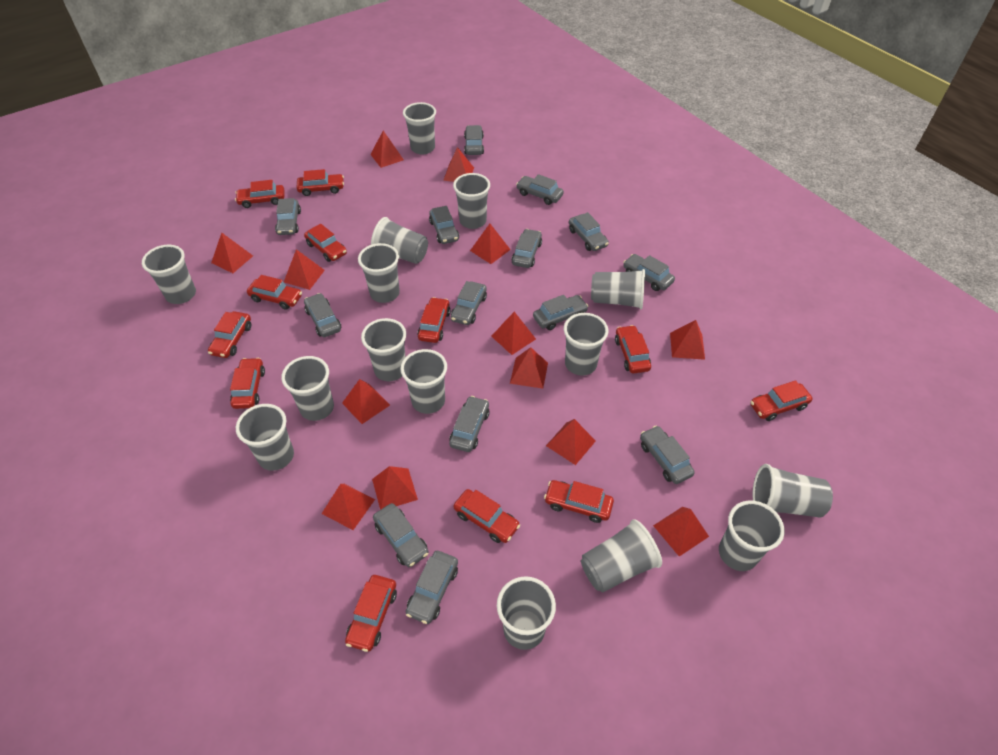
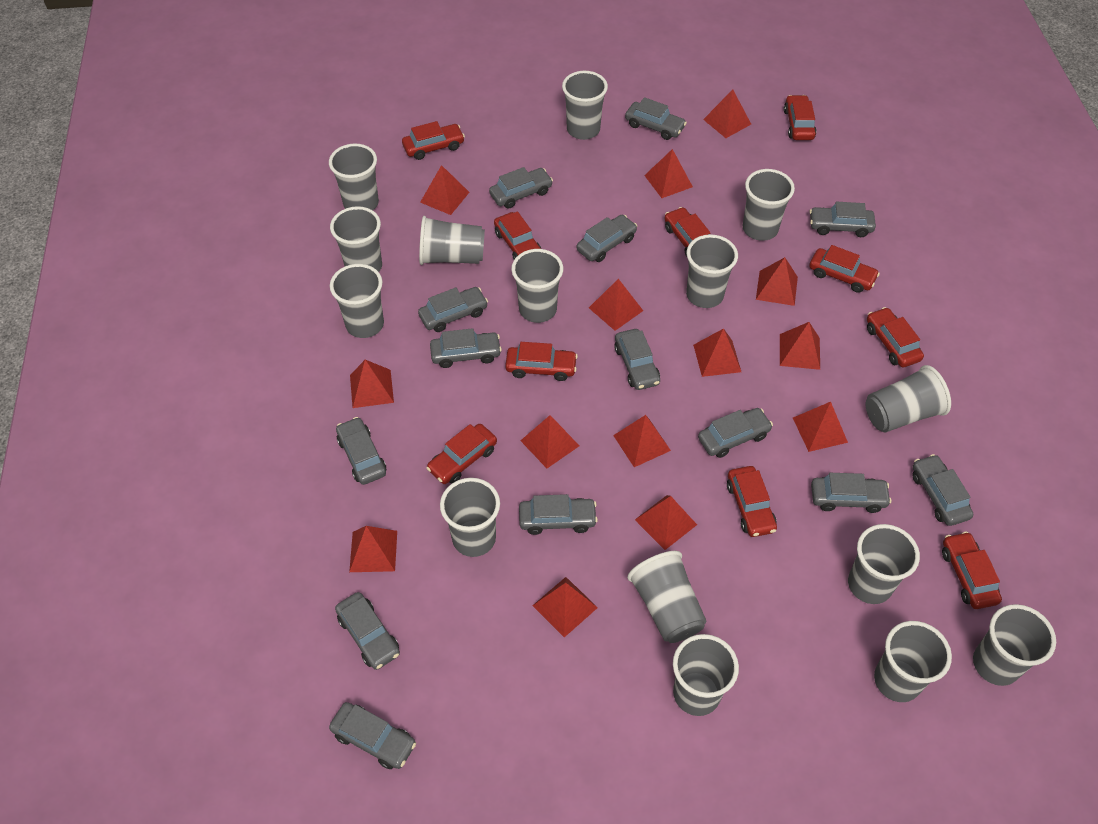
red car: 12 -> 10
red pyramid: 13 -> 14

